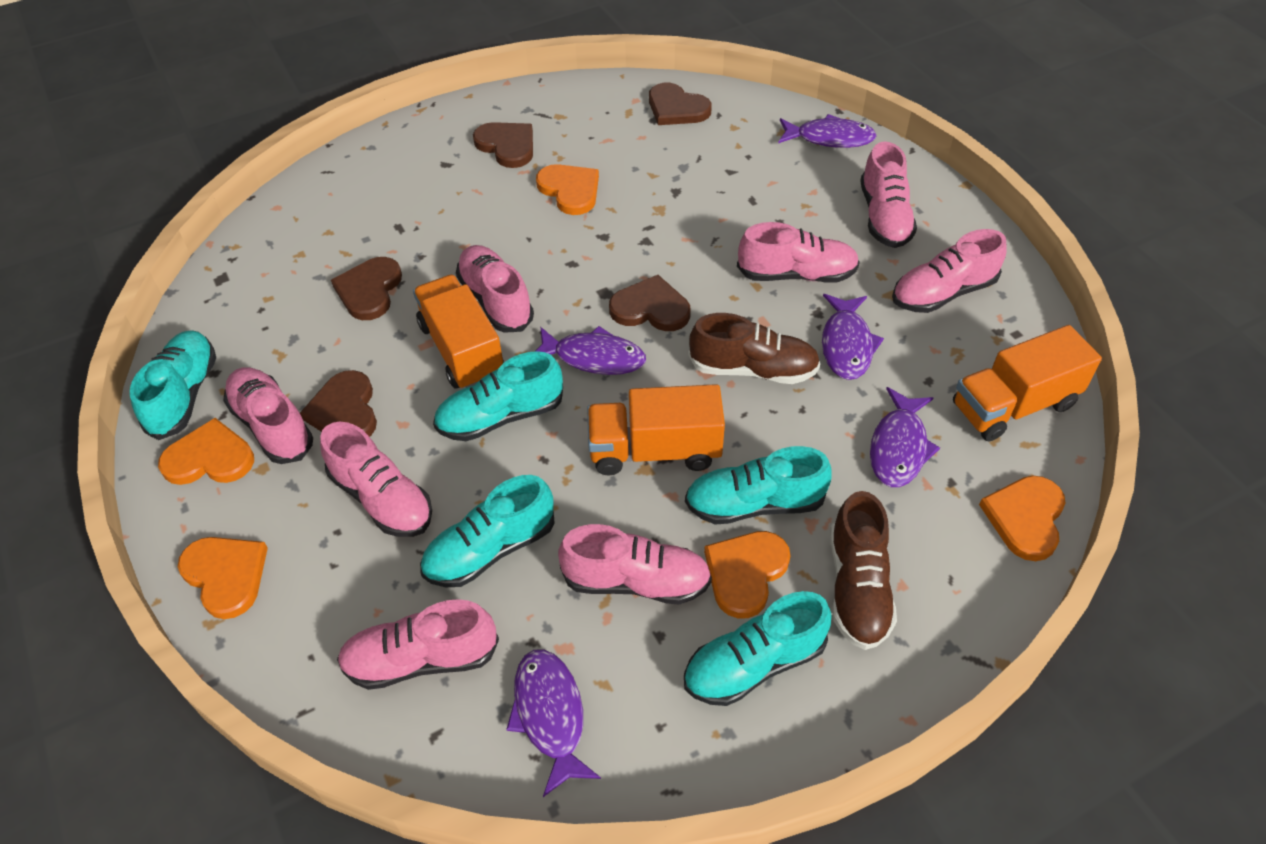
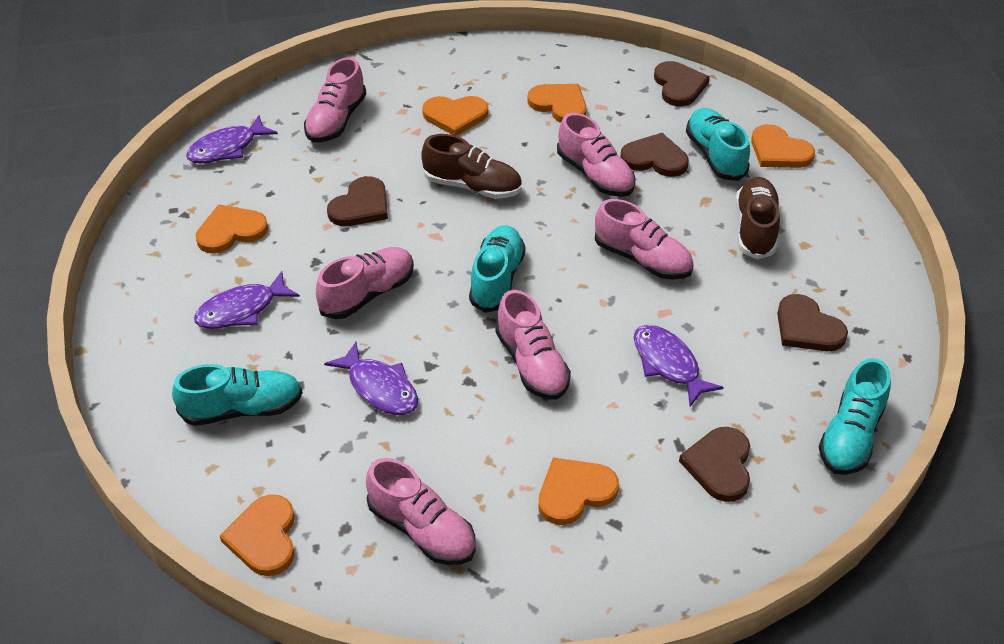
orange heart: 5 -> 6
orange truck: 3 -> 0
pink shoe: 8 -> 6
purple fish: 5 -> 4
turquoise shoe: 5 -> 4

